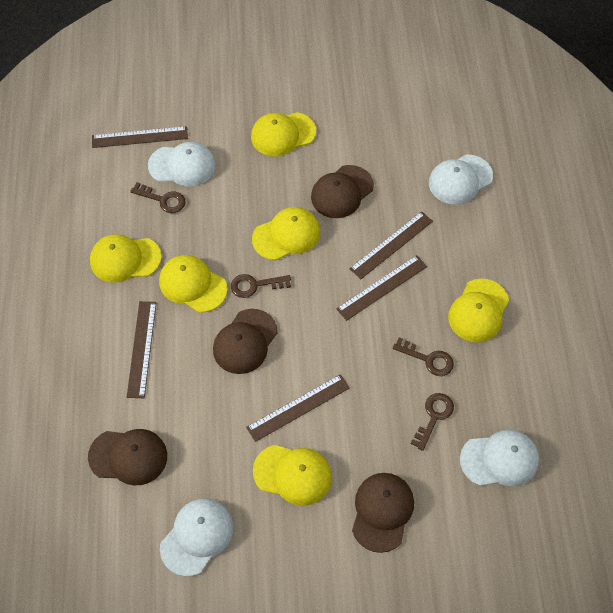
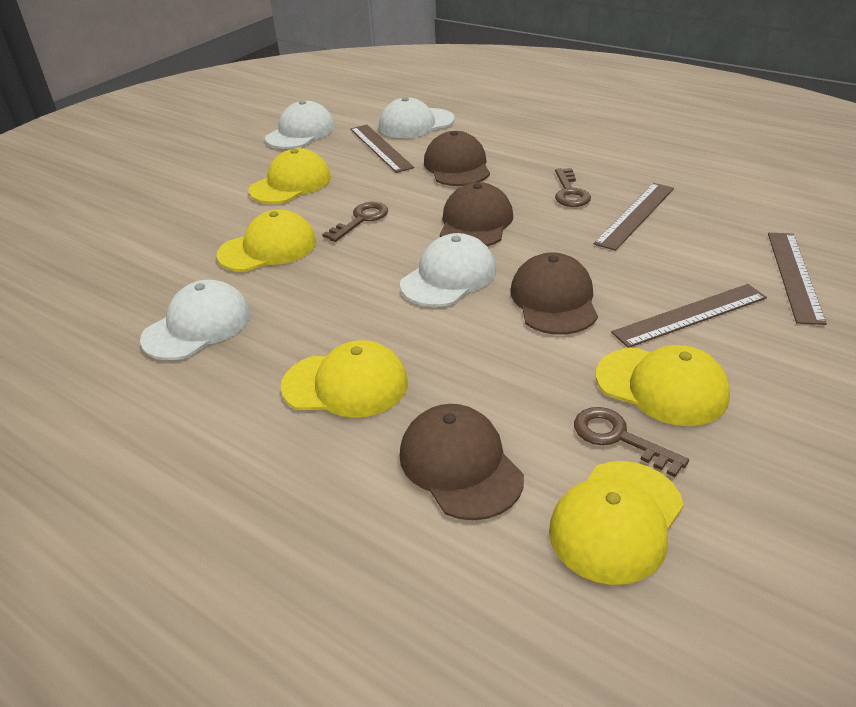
brown key: 4 -> 3
brown ruler: 5 -> 4
yellow cap: 6 -> 5

